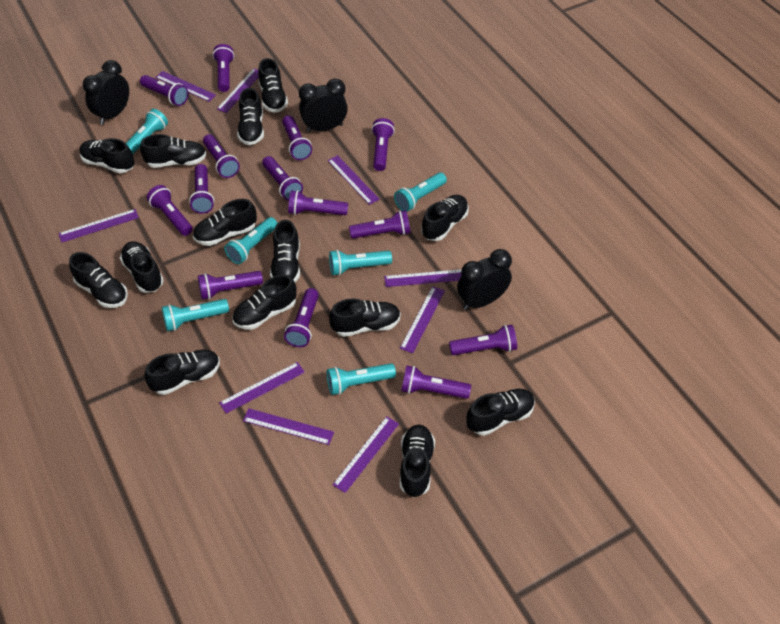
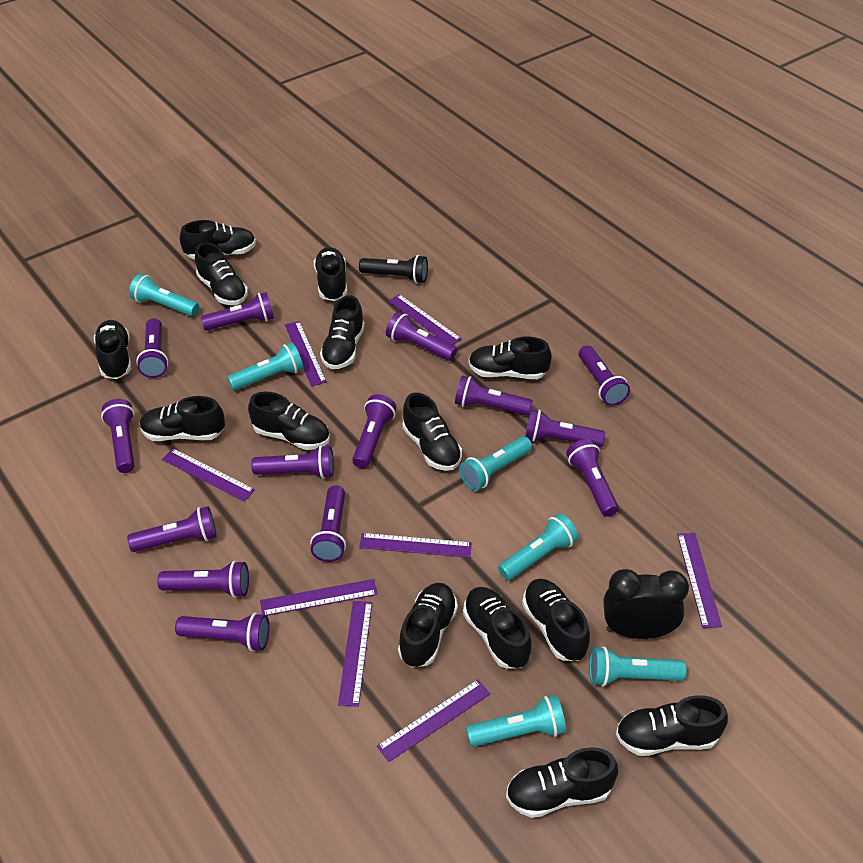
black clock: 3 -> 1
black flashlight: 0 -> 1
purple ruler: 9 -> 8

